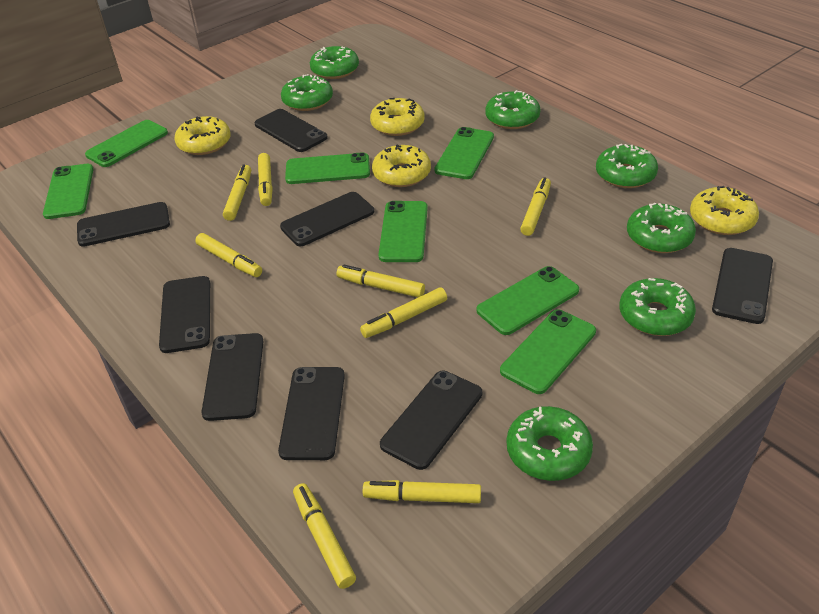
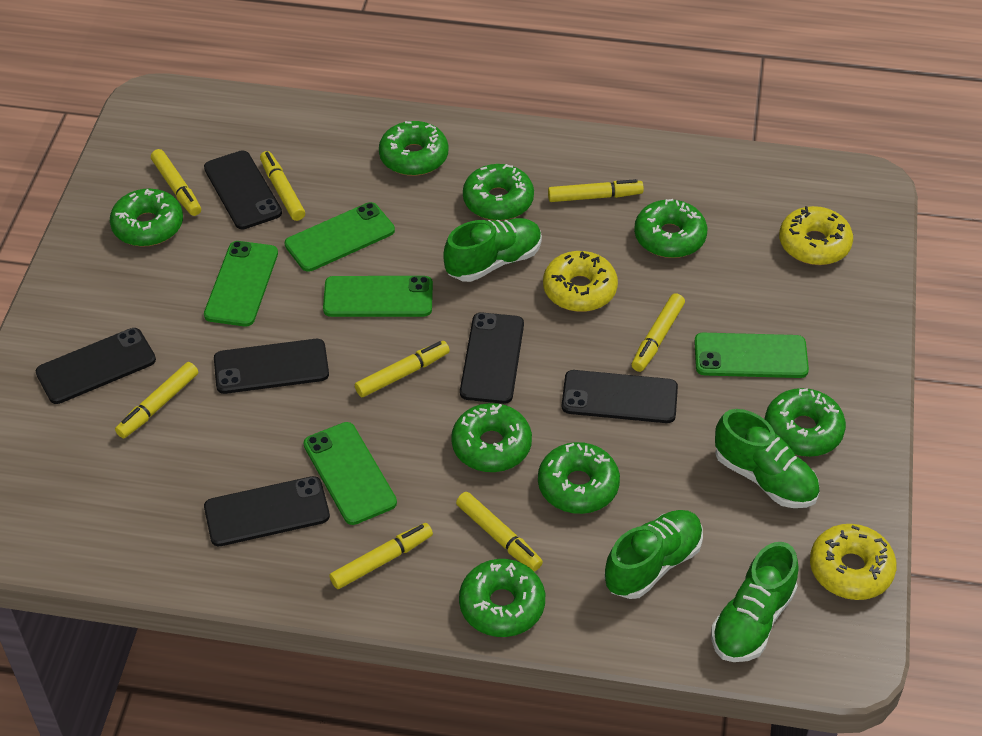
black phone: 8 -> 6
green donut: 7 -> 8
green phone: 7 -> 5
green shoe: 0 -> 4
yellow donut: 4 -> 3

